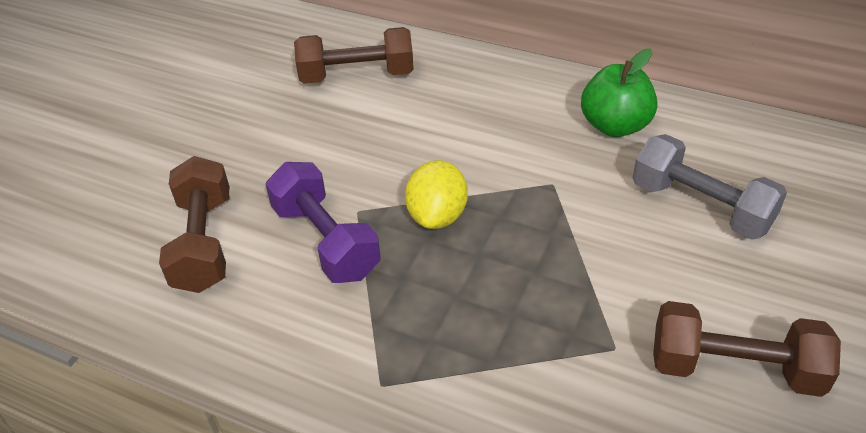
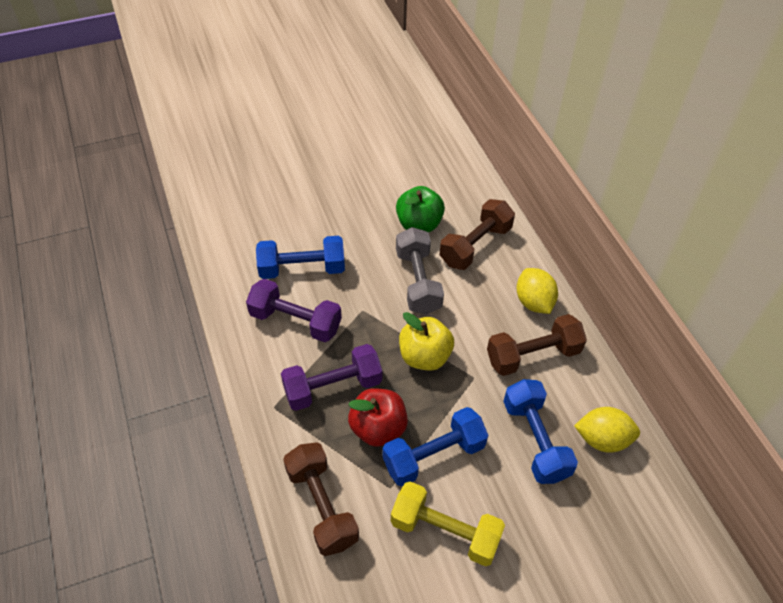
blue dumbbell: 0 -> 3
purple dumbbell: 1 -> 2
red apple: 0 -> 1
yellow apple: 0 -> 1
yellow dumbbell: 0 -> 1
yellow lemon: 1 -> 2

